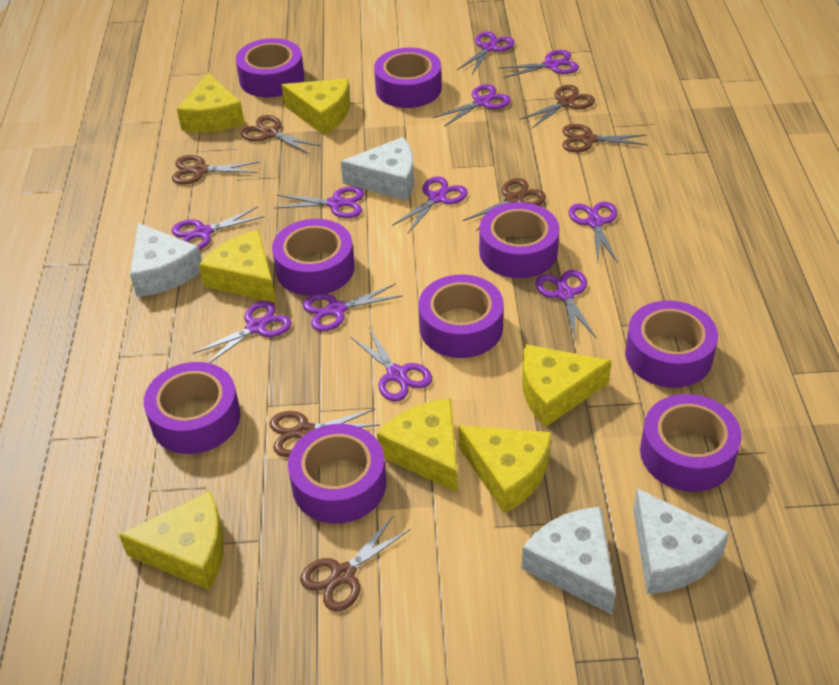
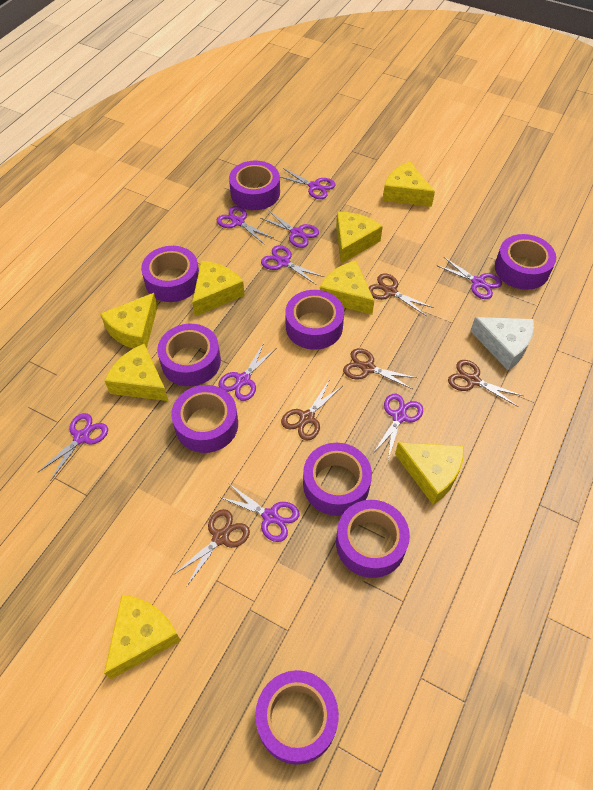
brown scissors: 7 -> 5
purple scissors: 11 -> 9
white cheese: 4 -> 1
yellow cheese: 7 -> 8

